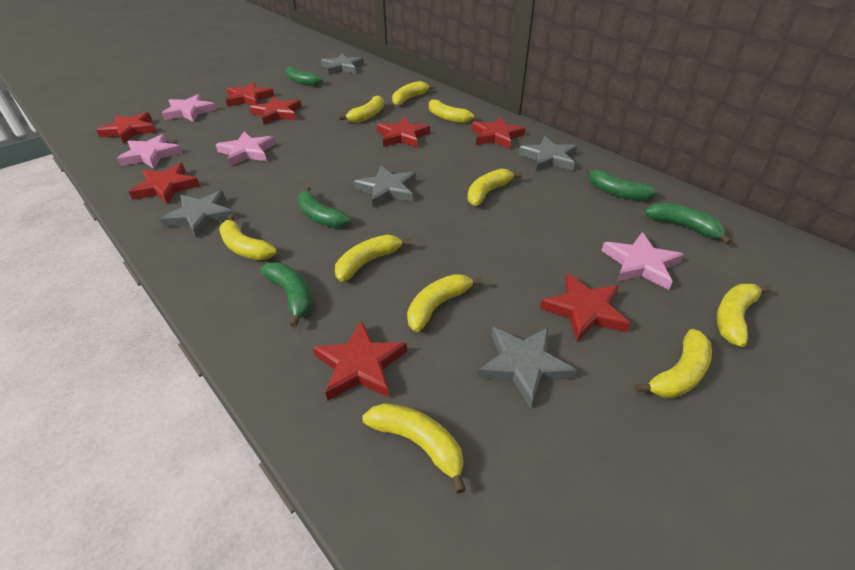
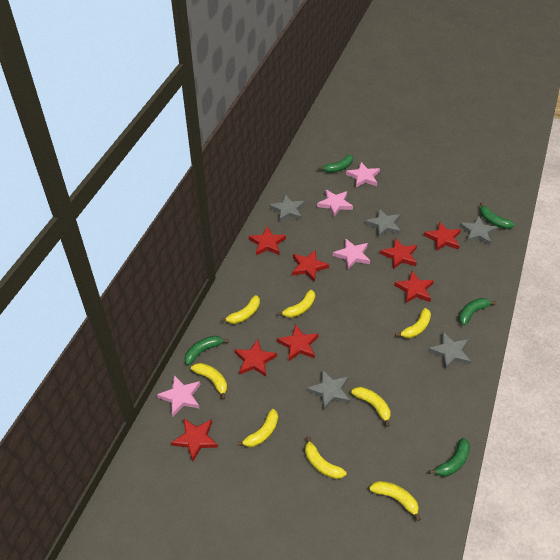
yellow banana: 10 -> 8

